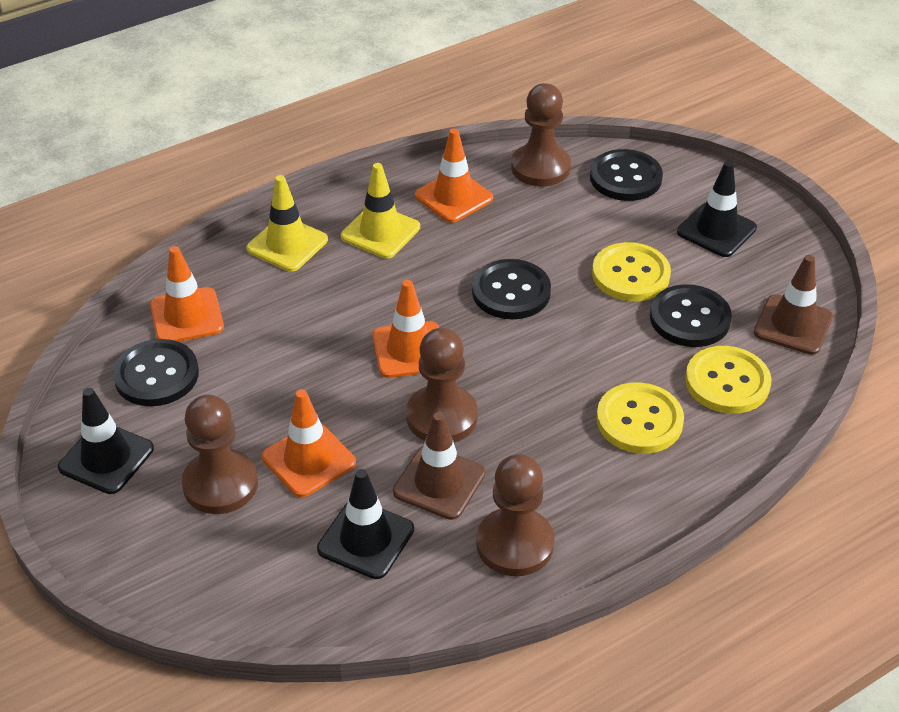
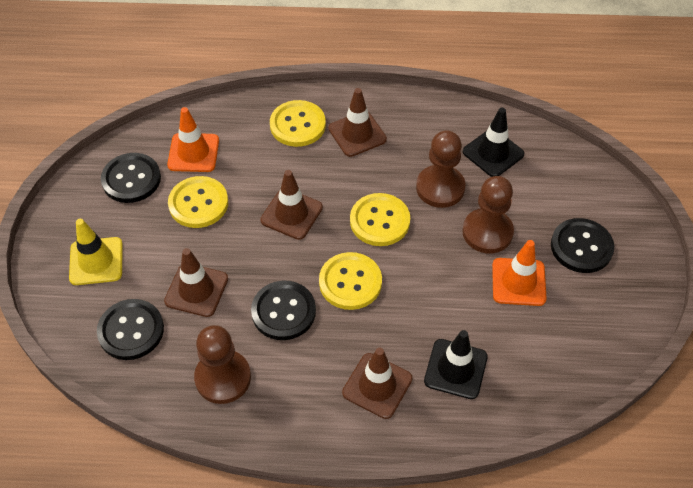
black traffic cone: 3 -> 2
brown pawn: 4 -> 3
brown traffic cone: 2 -> 4
orange traffic cone: 4 -> 2
yellow button: 3 -> 4
yellow traffic cone: 2 -> 1

